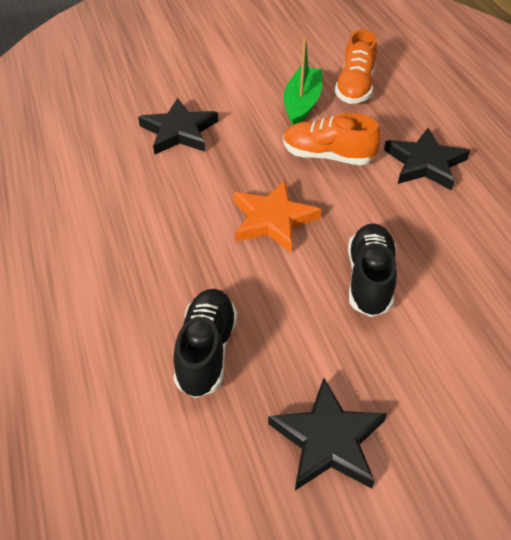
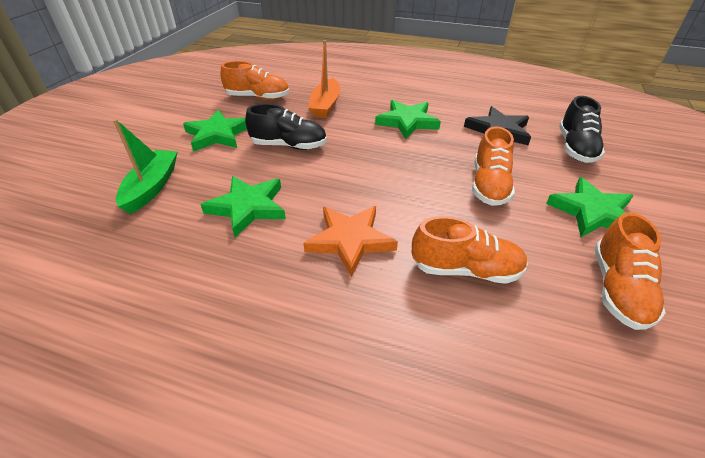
black star: 3 -> 1
green star: 0 -> 4
orange boat: 0 -> 1
orange shoe: 2 -> 4

